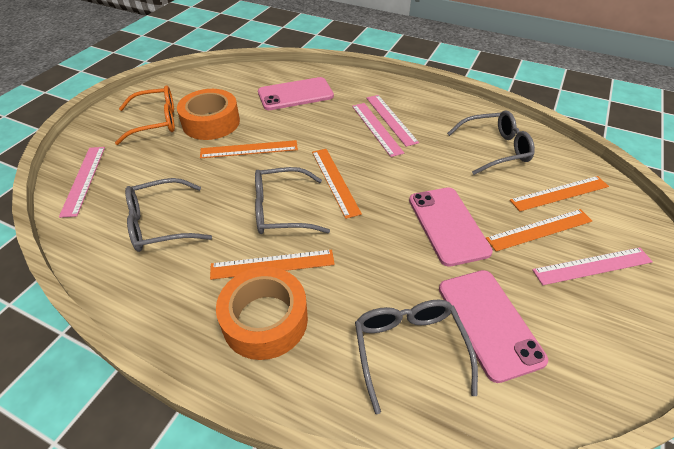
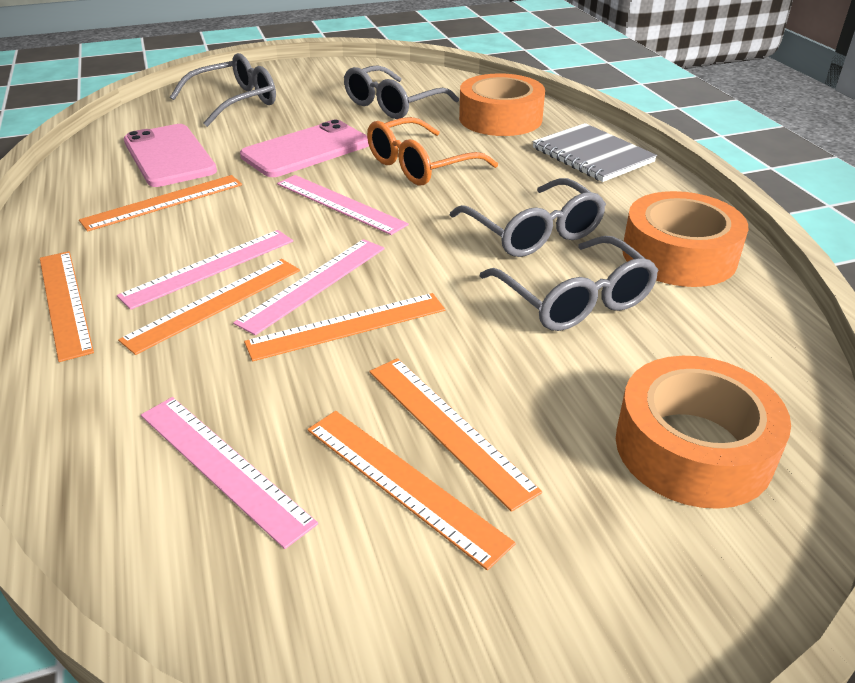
grey notebook: 0 -> 1
orange ruler: 5 -> 6
orange tape: 2 -> 3
pink phone: 3 -> 2

